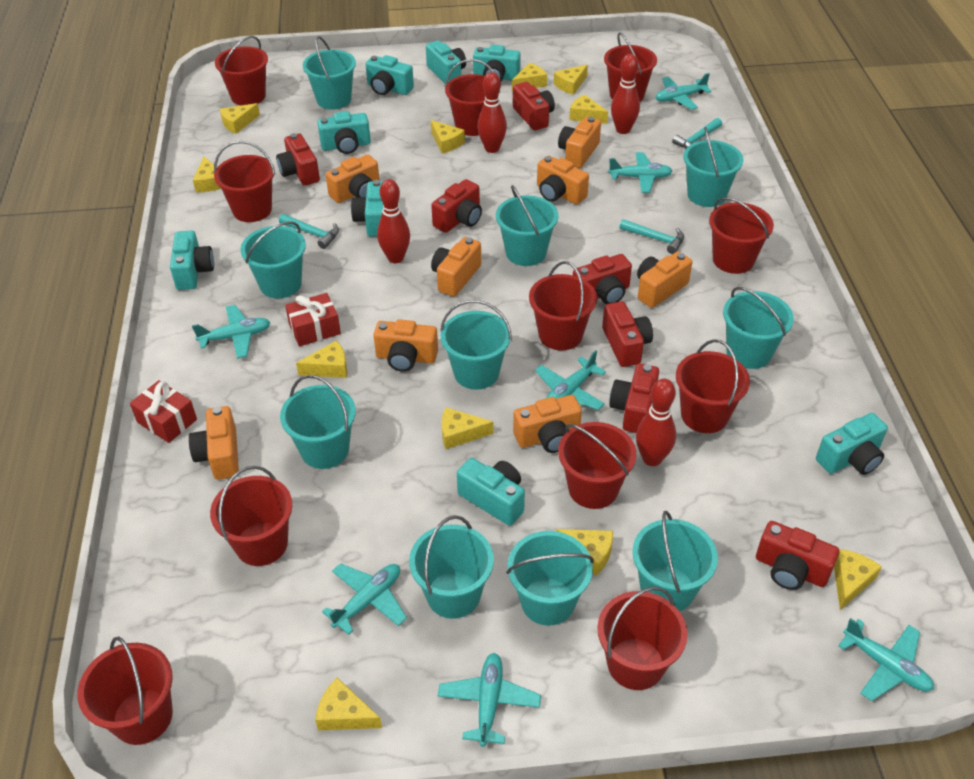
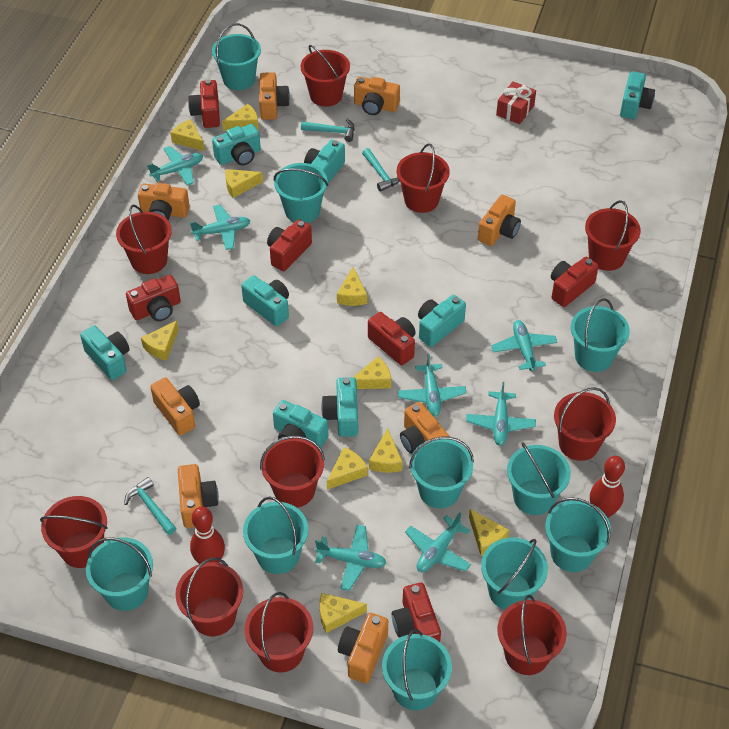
red bowling pin: 4 -> 2
red bucket: 11 -> 10
red camera: 7 -> 6
red gift: 2 -> 1
yellow cheese: 11 -> 10

